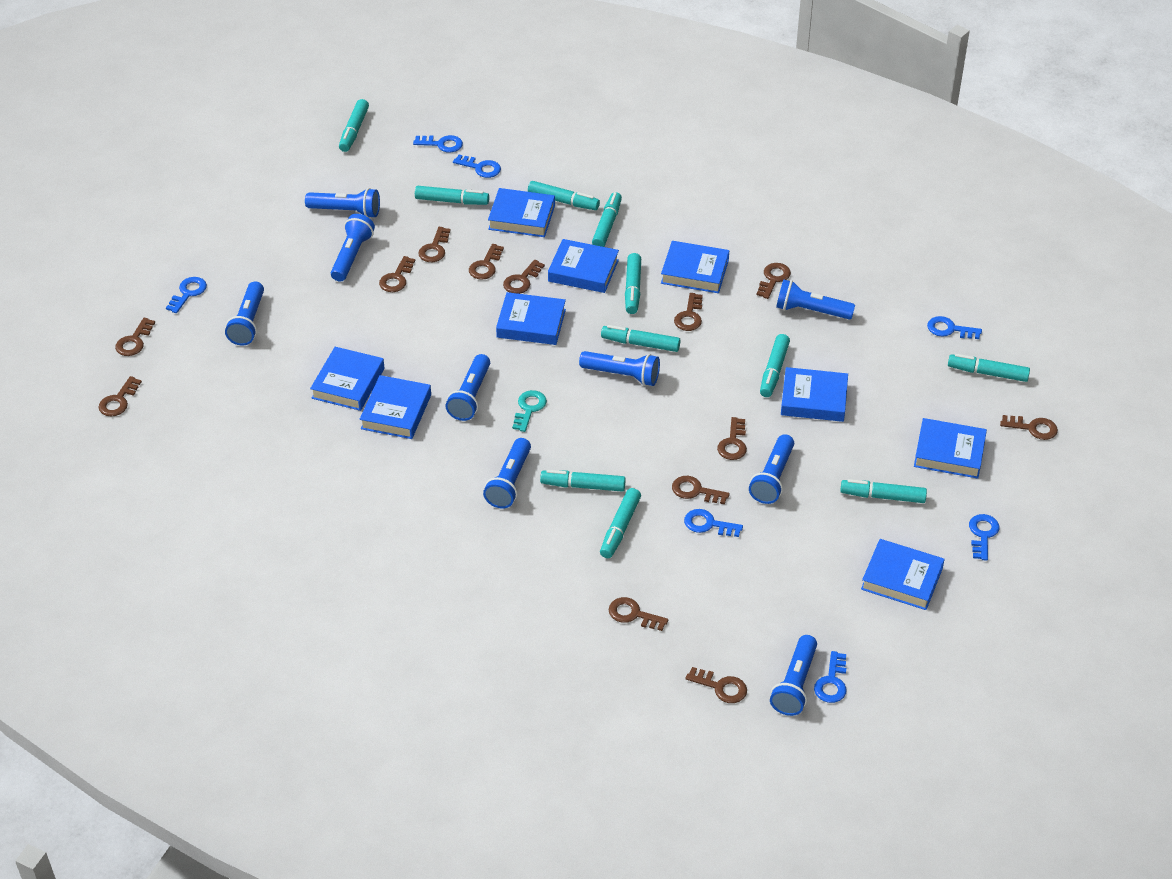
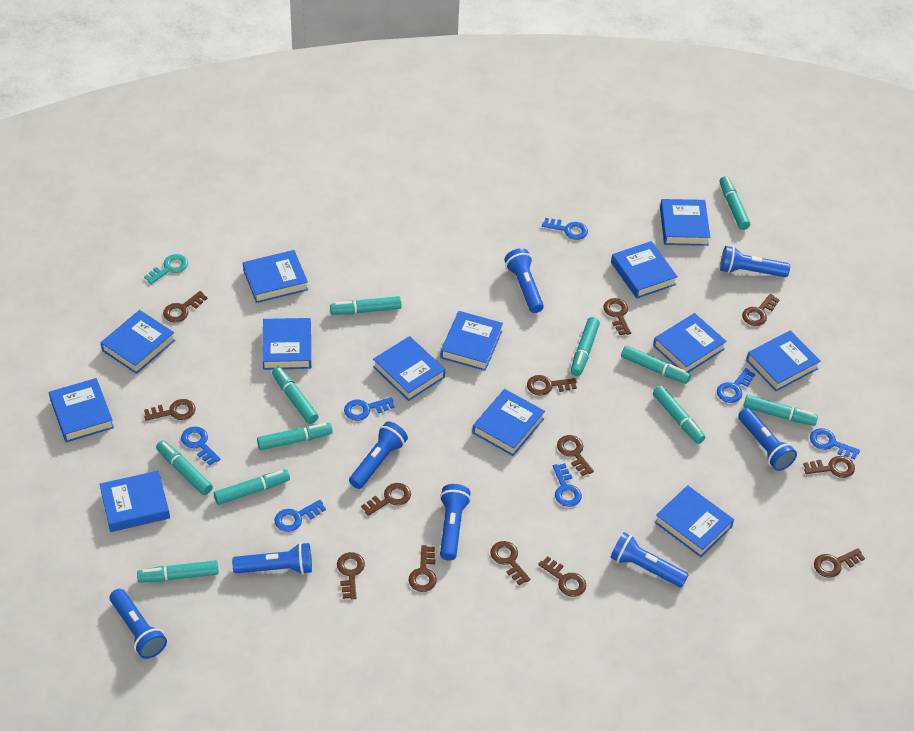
blue book: 9 -> 13
blue flashlight: 9 -> 8

